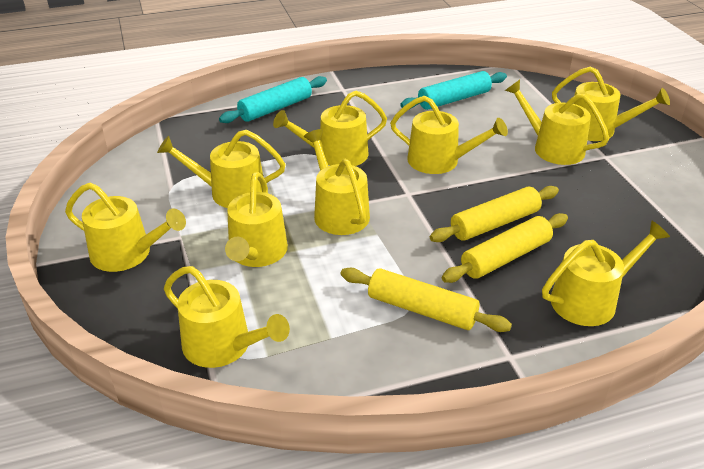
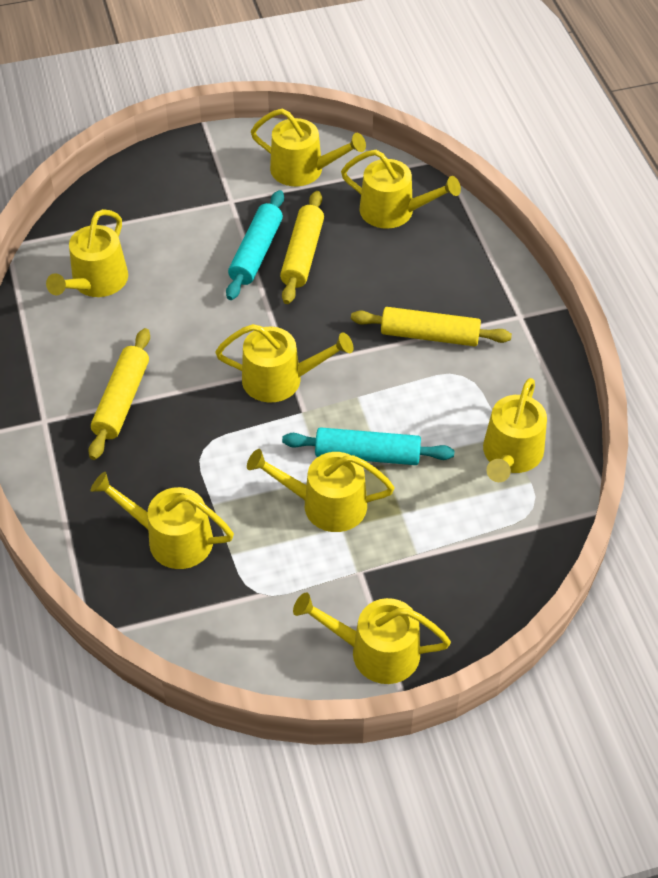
yellow watering can: 10 -> 8

